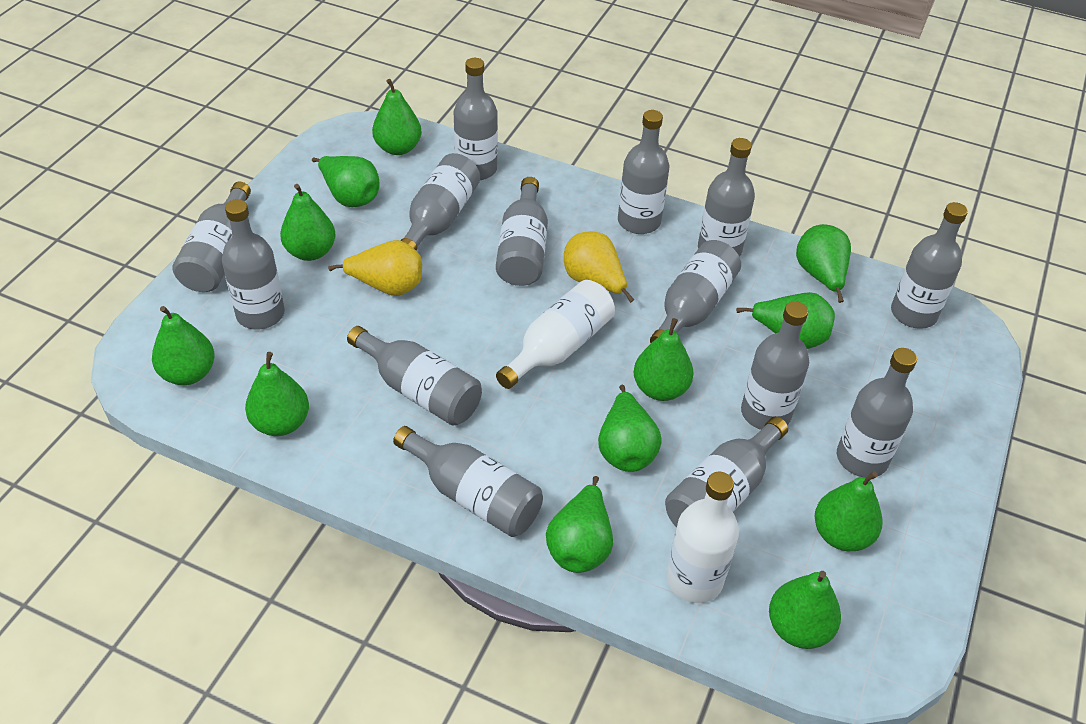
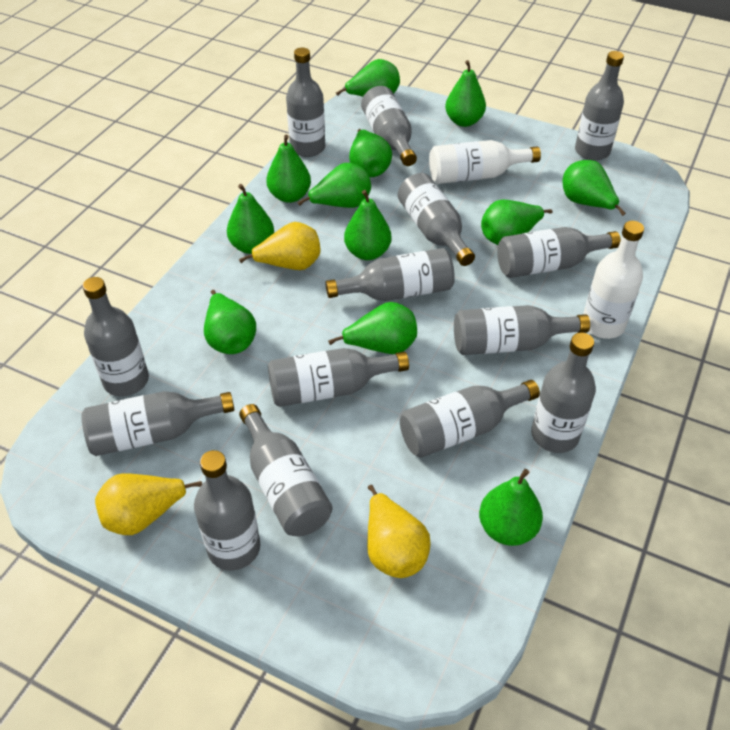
yellow pear: 2 -> 3

